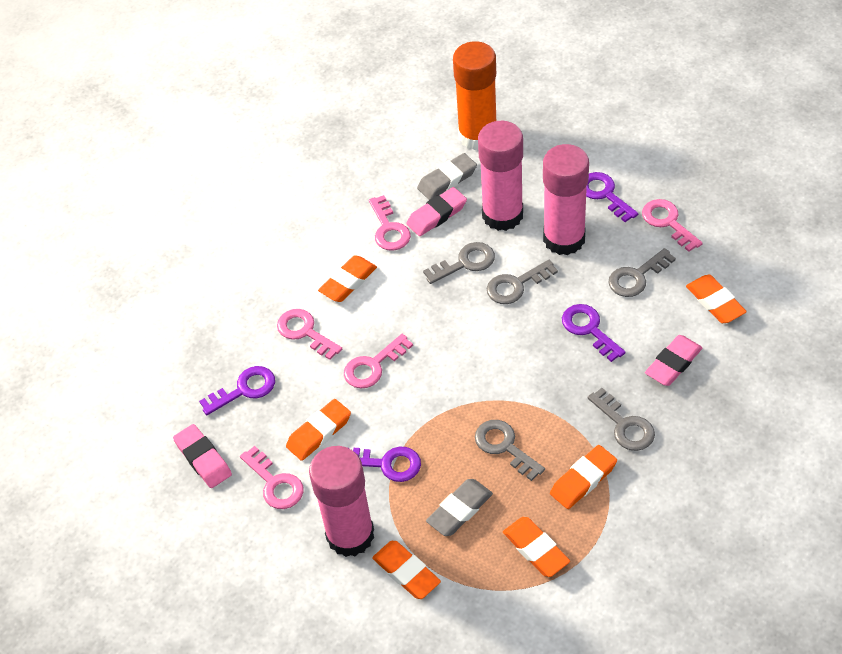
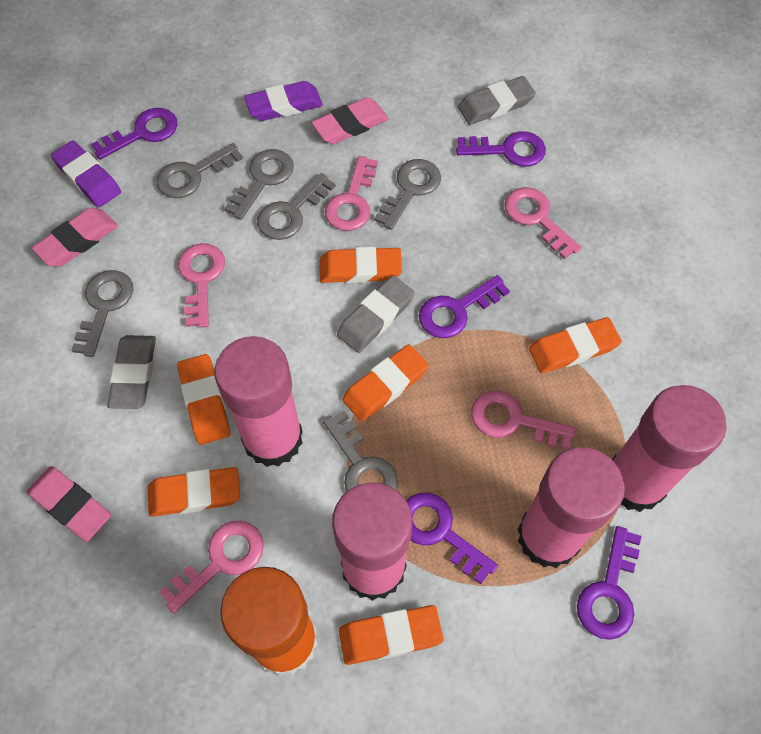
grey eraser: 2 -> 3
grey key: 5 -> 6
pink glue stick: 3 -> 4
purple eraser: 0 -> 2
purple key: 4 -> 5

